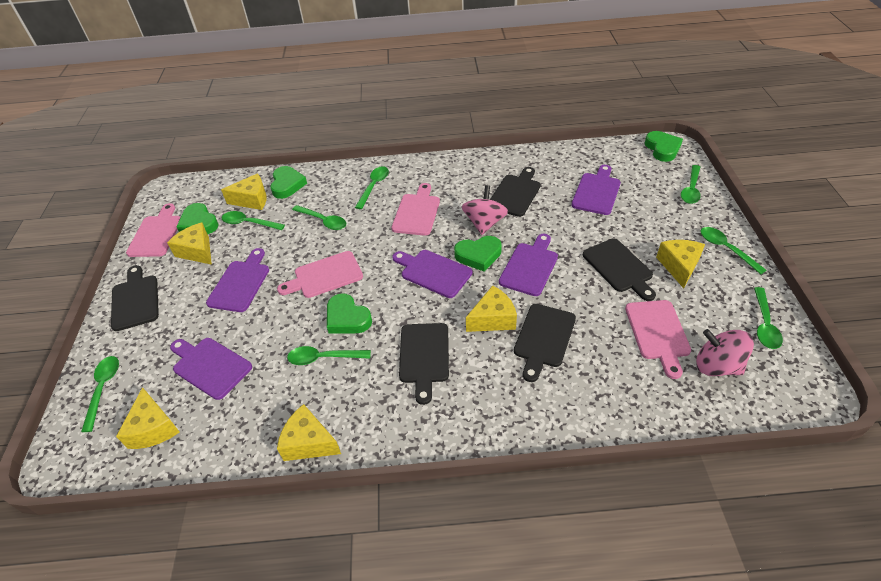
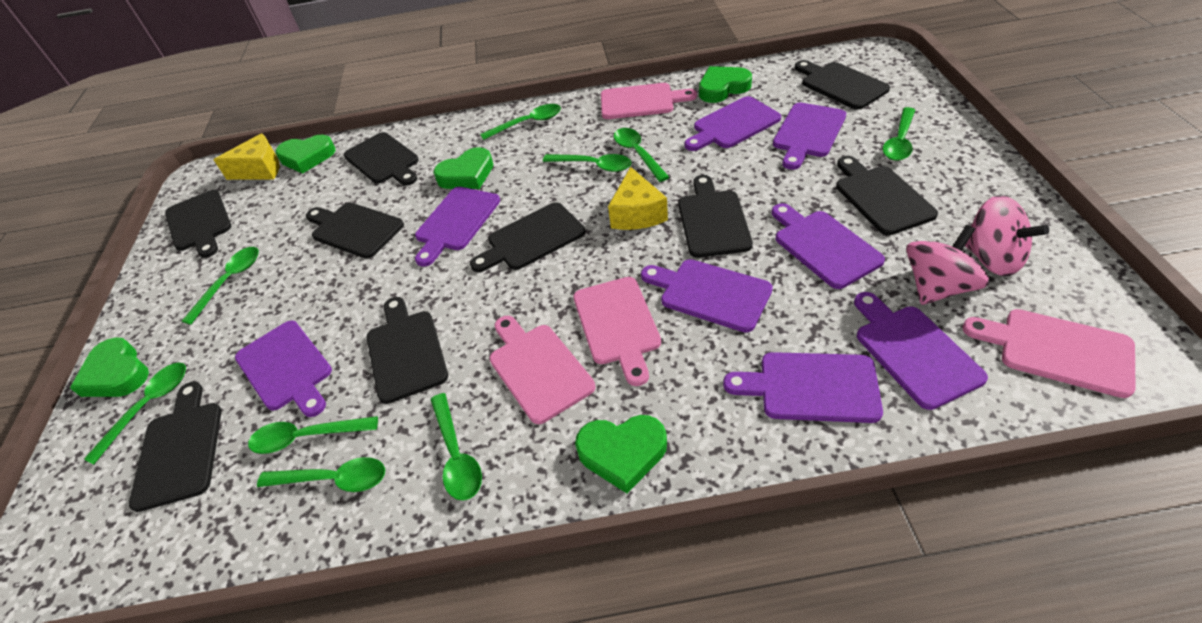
black cutting board: 5 -> 9
green spoon: 8 -> 9
purple cutting board: 5 -> 8
yellow cheese: 6 -> 2

